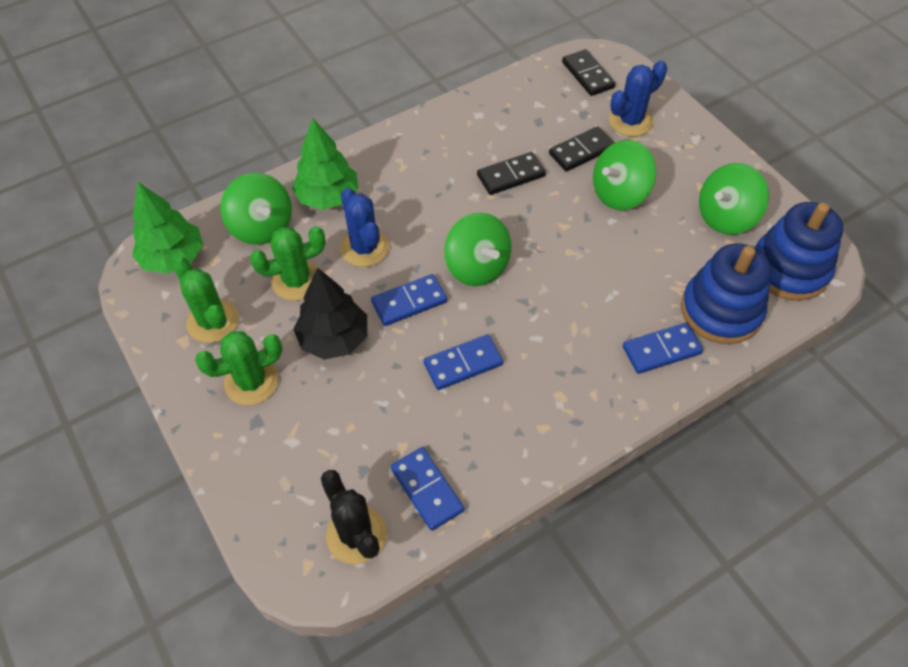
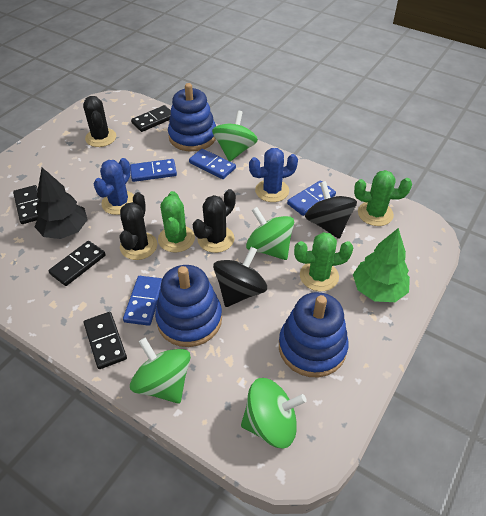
black cactus: 1 -> 3
black domino: 3 -> 4
black spinning top: 0 -> 2
blue stacking toy: 2 -> 3
green tree: 2 -> 1

